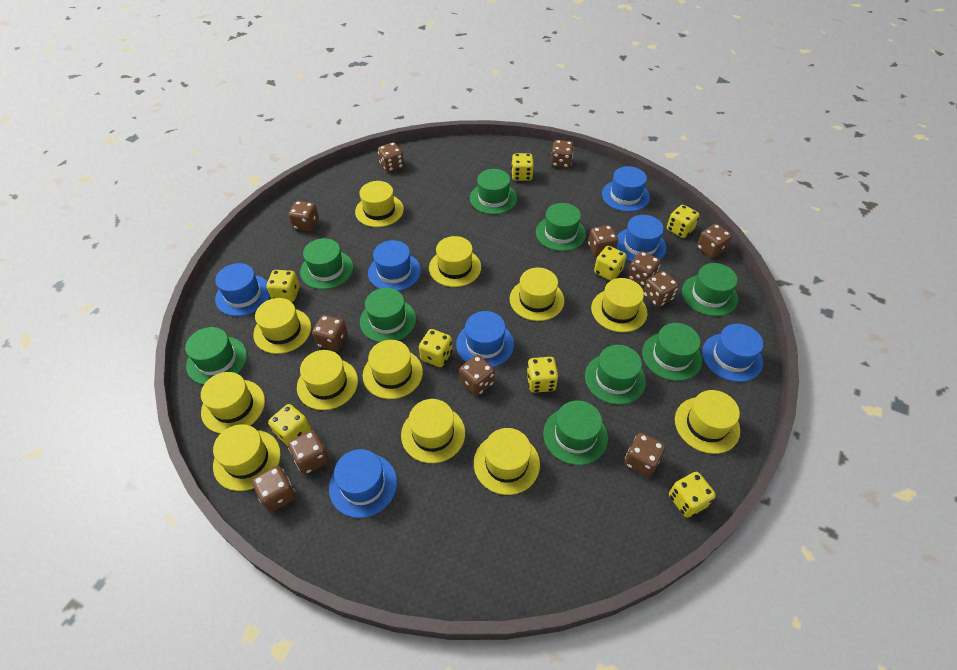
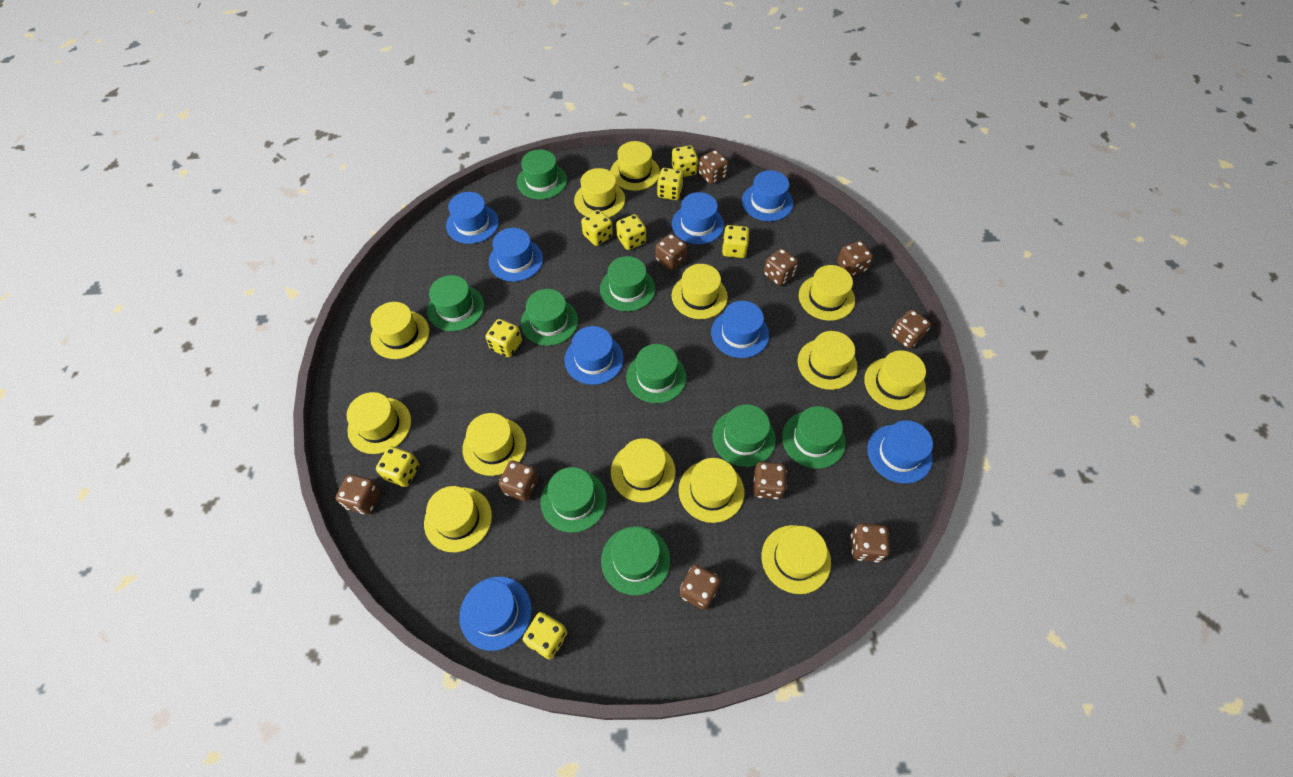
blue hat: 7 -> 8
brown dice: 12 -> 10
yellow hat: 12 -> 13

